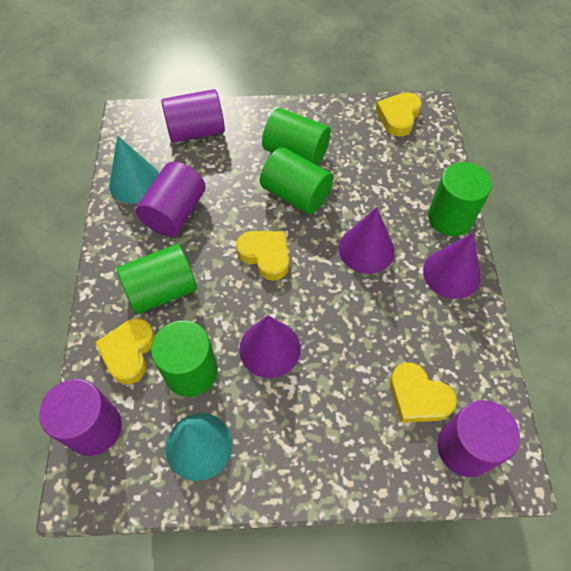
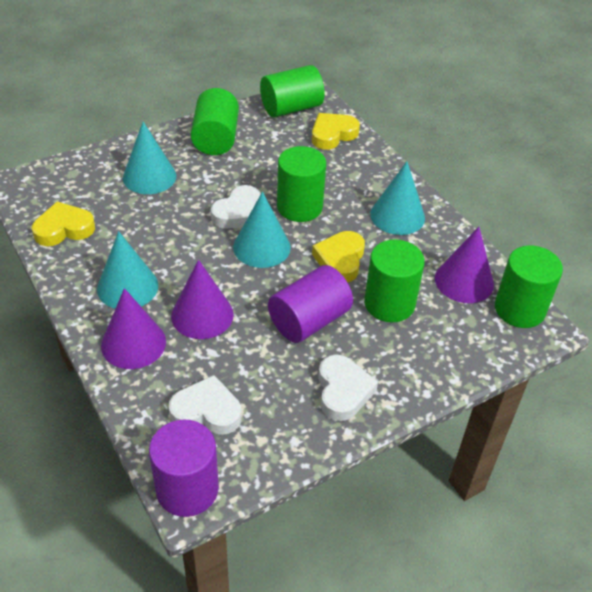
purple cylinder: 4 -> 2
turquoise cone: 2 -> 4
white heart: 0 -> 3
yellow heart: 4 -> 3

